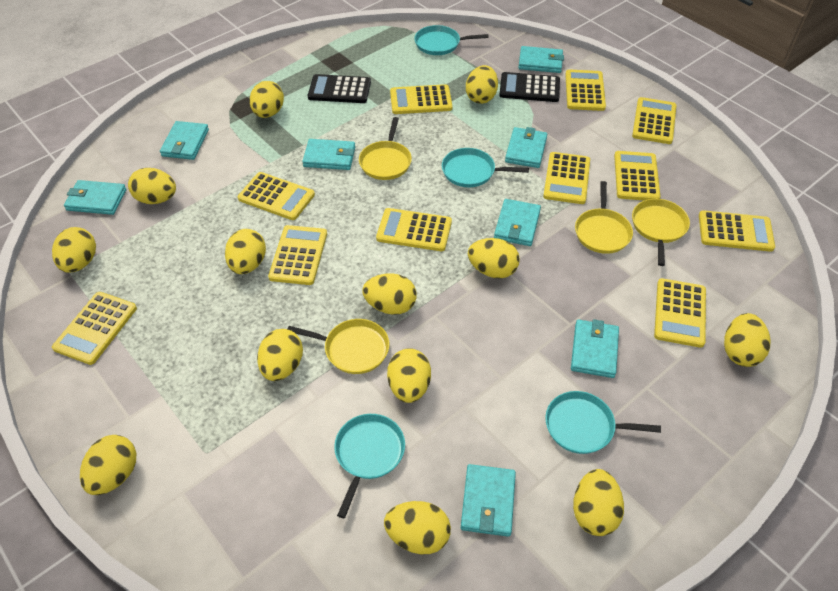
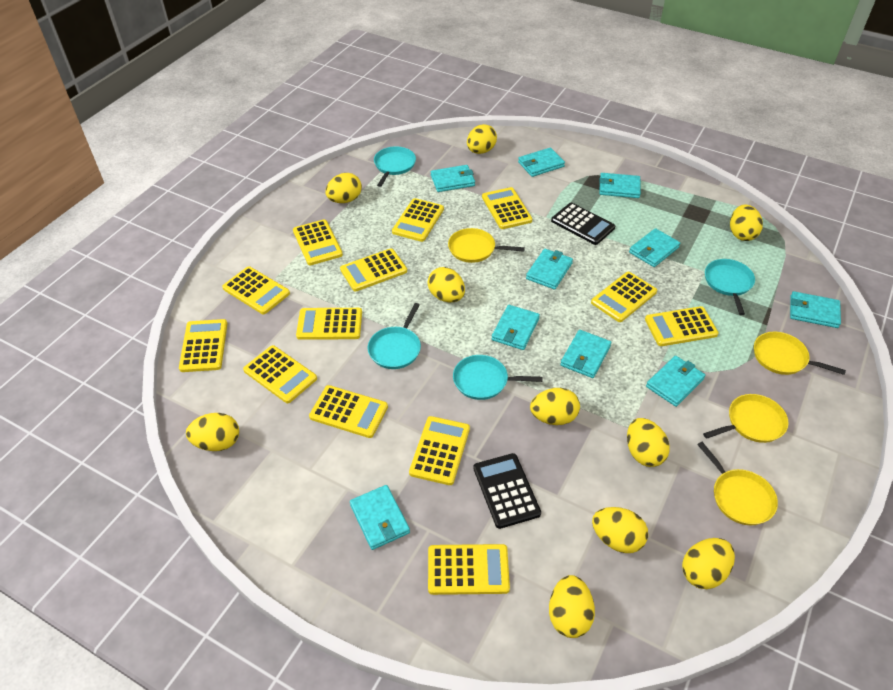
turquoise wallet: 8 -> 10
yellow calculator: 11 -> 13
yellow egg: 13 -> 10

